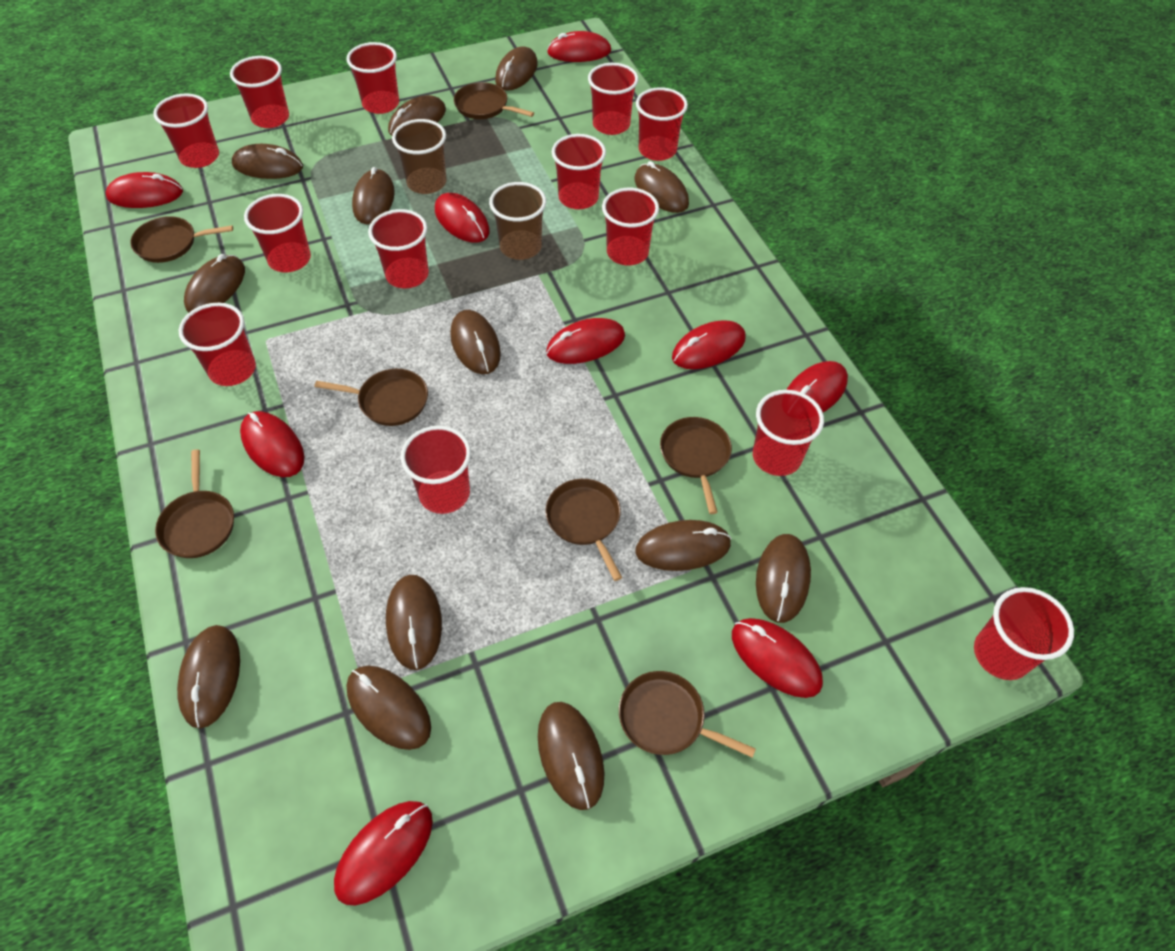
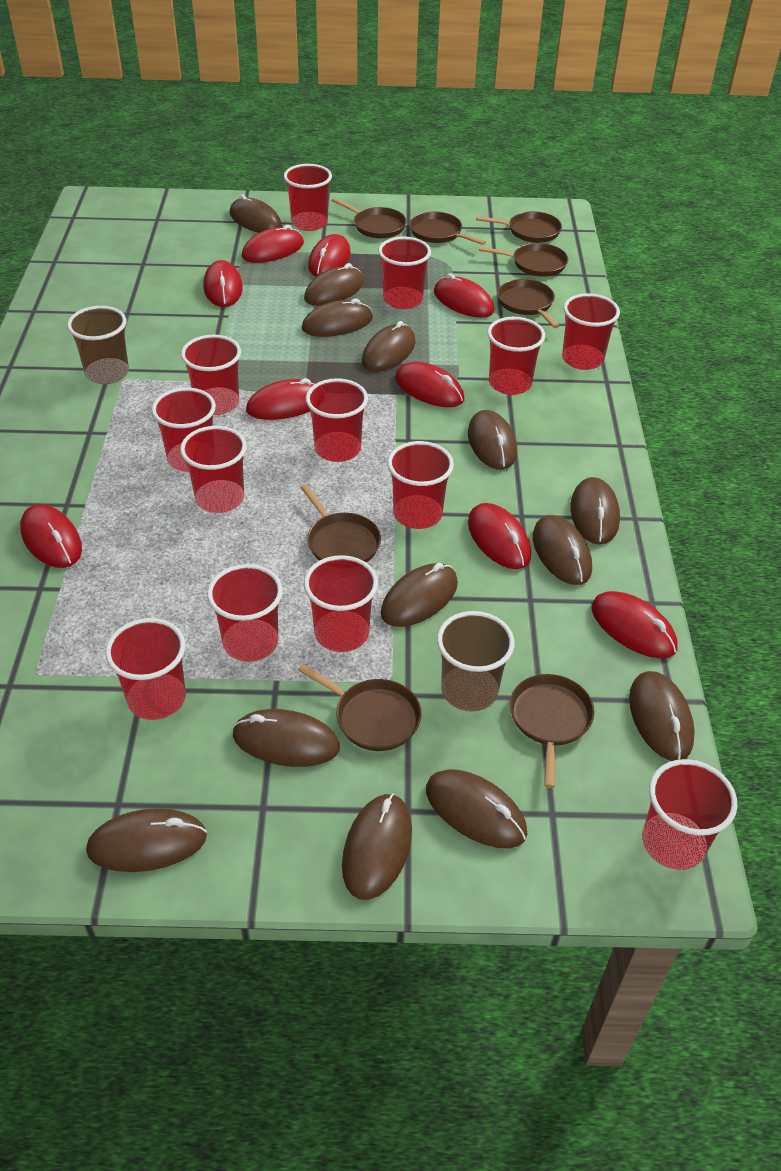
brown pan: 7 -> 8

